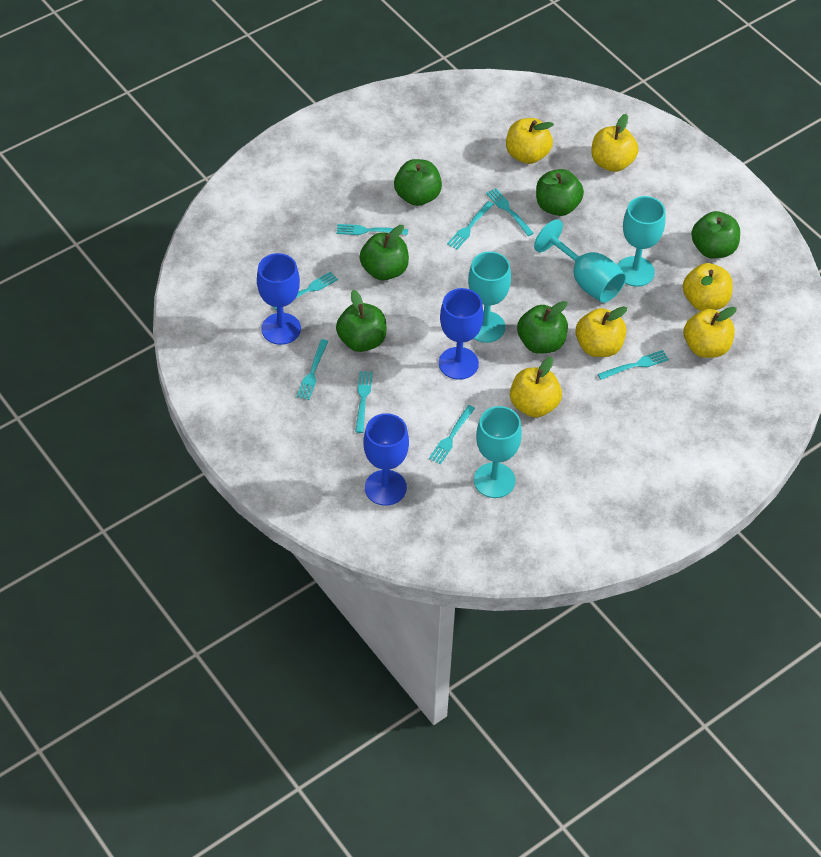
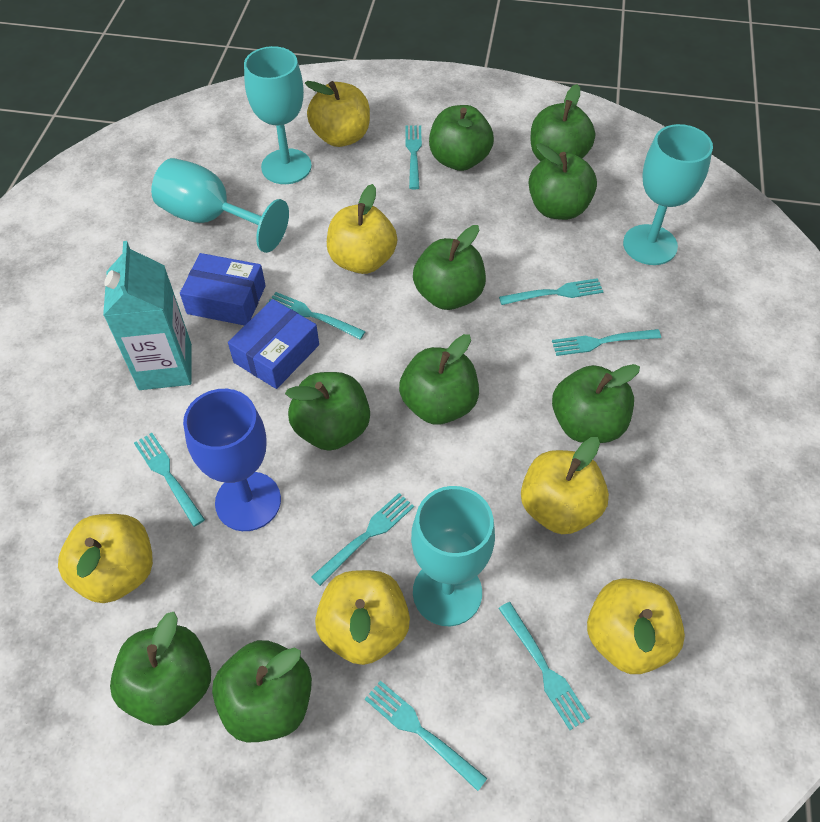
blue box: 0 -> 2
blue goblet: 3 -> 1
green apple: 6 -> 9
turquoise carton: 0 -> 1

